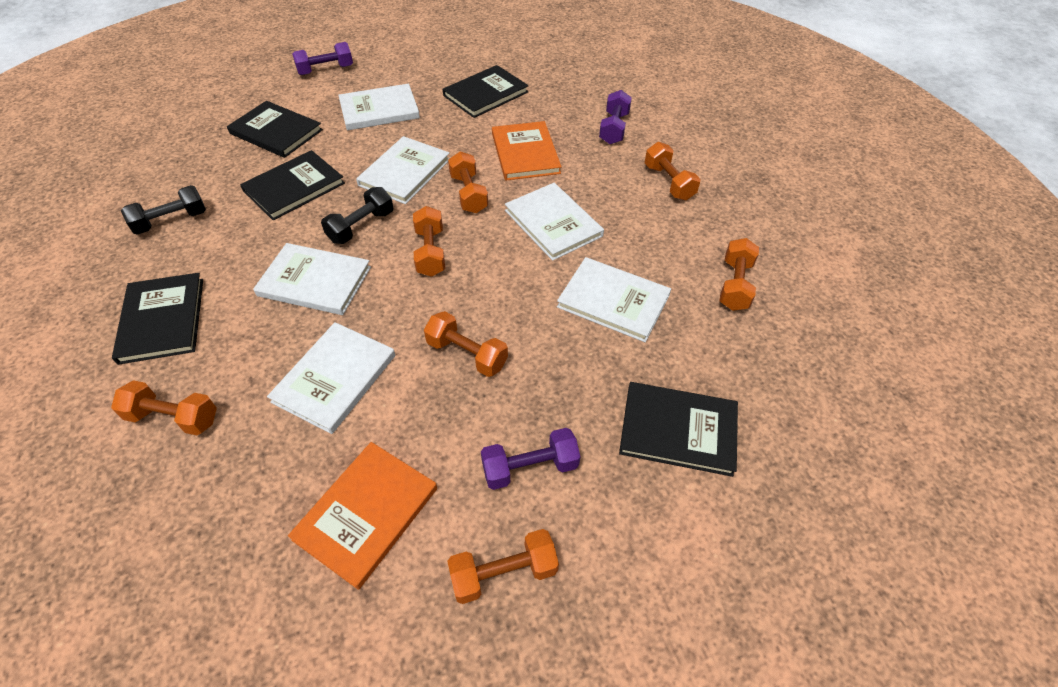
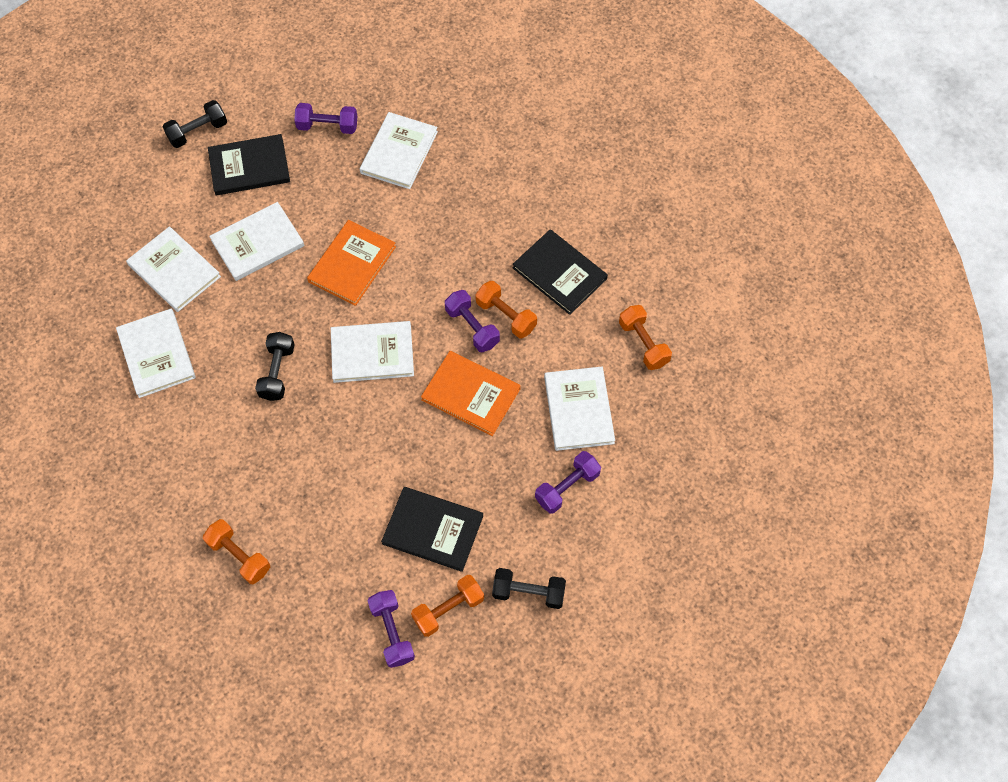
black book: 5 -> 3
black dumbbell: 2 -> 3
orange dumbbell: 7 -> 4
purple dumbbell: 3 -> 4

